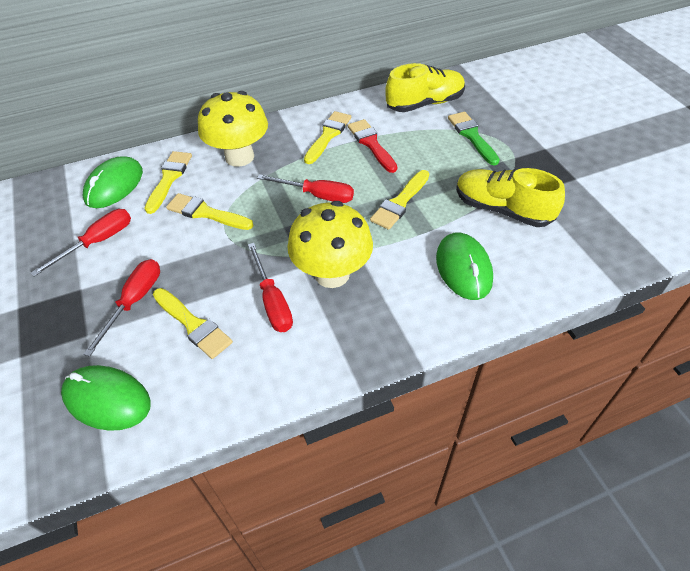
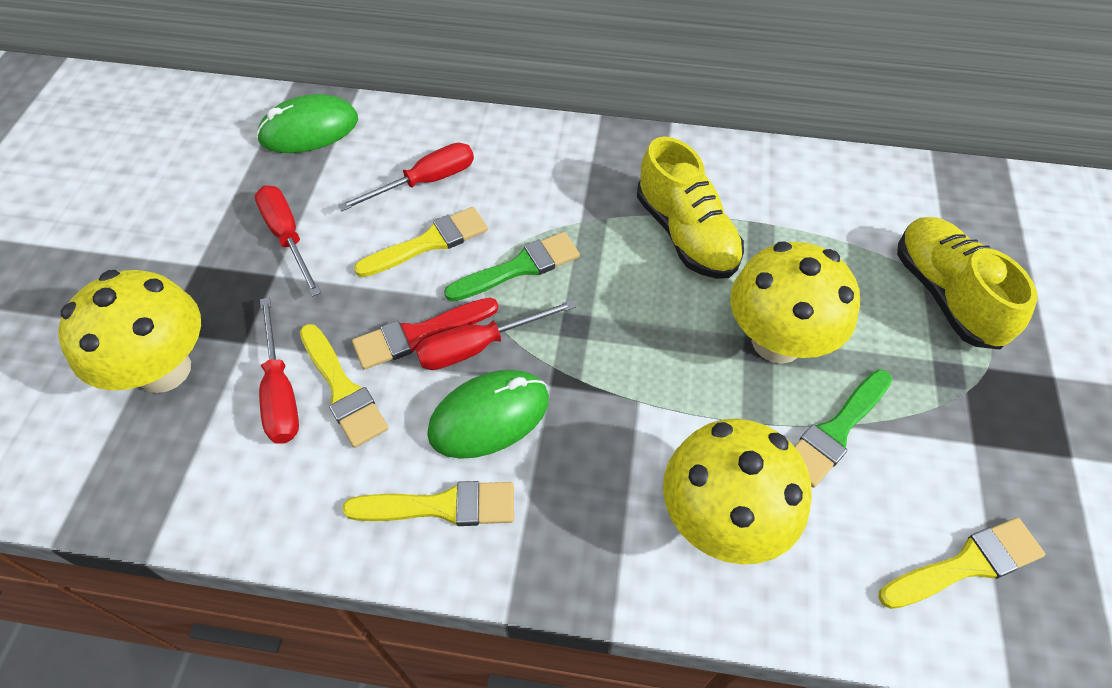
green brush: 1 -> 2
green mouse: 3 -> 2
yellow brush: 5 -> 4
yellow mushroom: 2 -> 3

